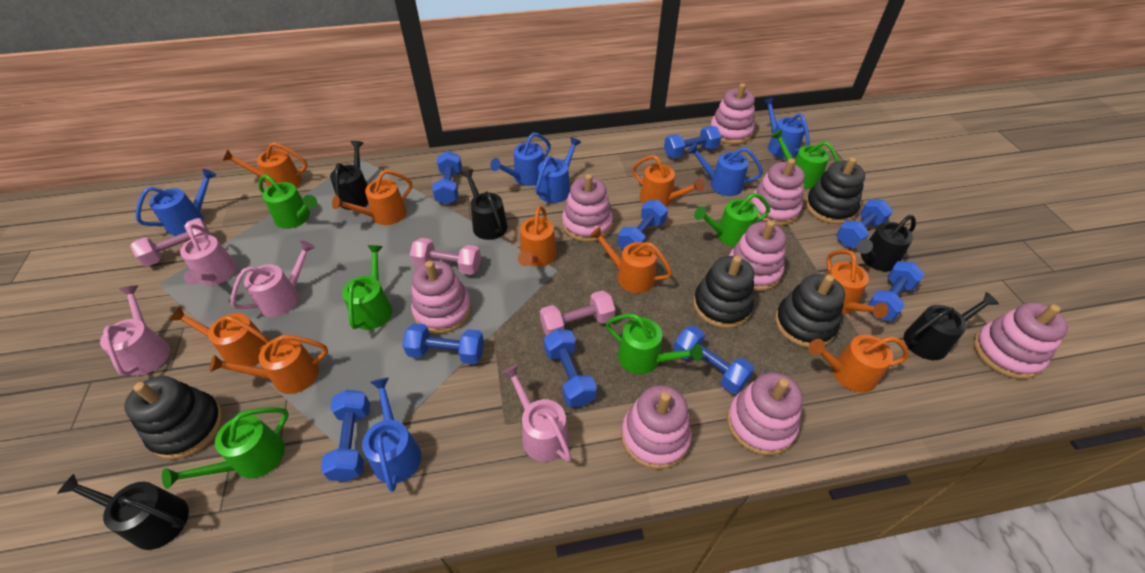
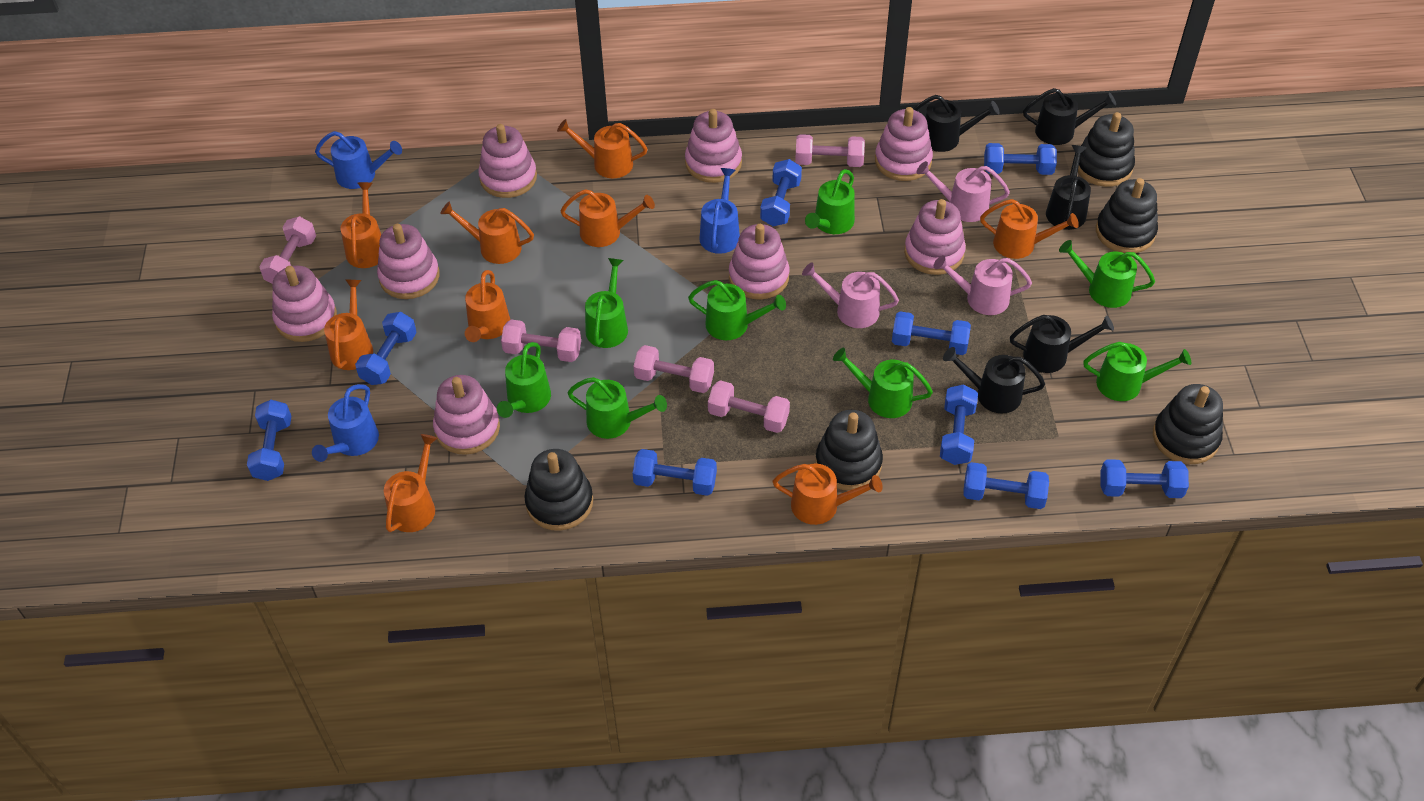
black stacking toy: 4 -> 5
blue watering can: 6 -> 3
green watering can: 6 -> 8
pink dumbbell: 3 -> 5
pink watering can: 4 -> 3

